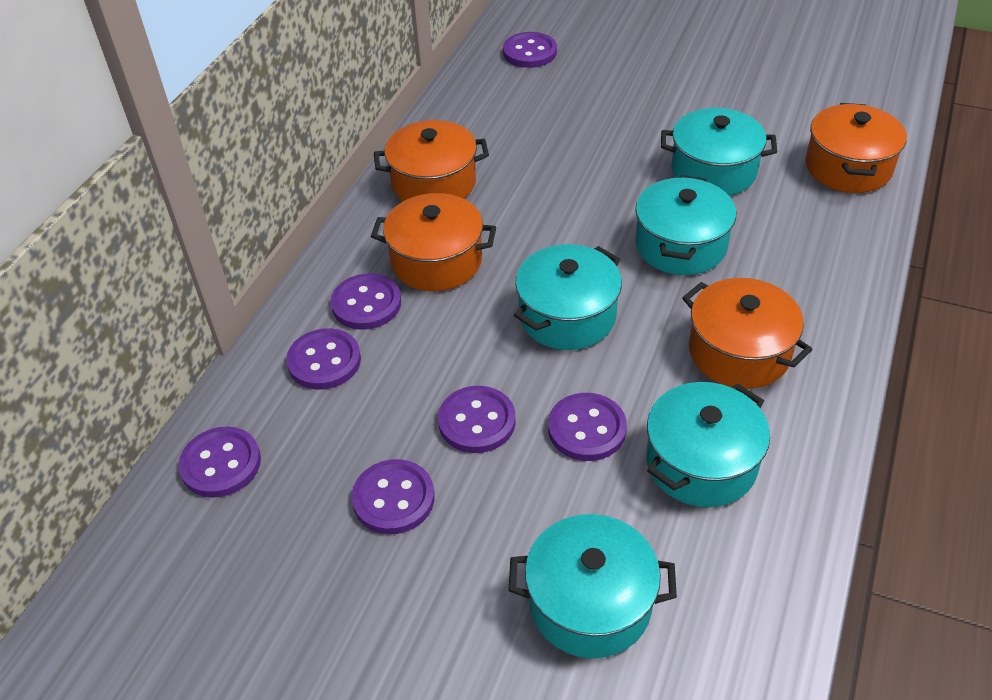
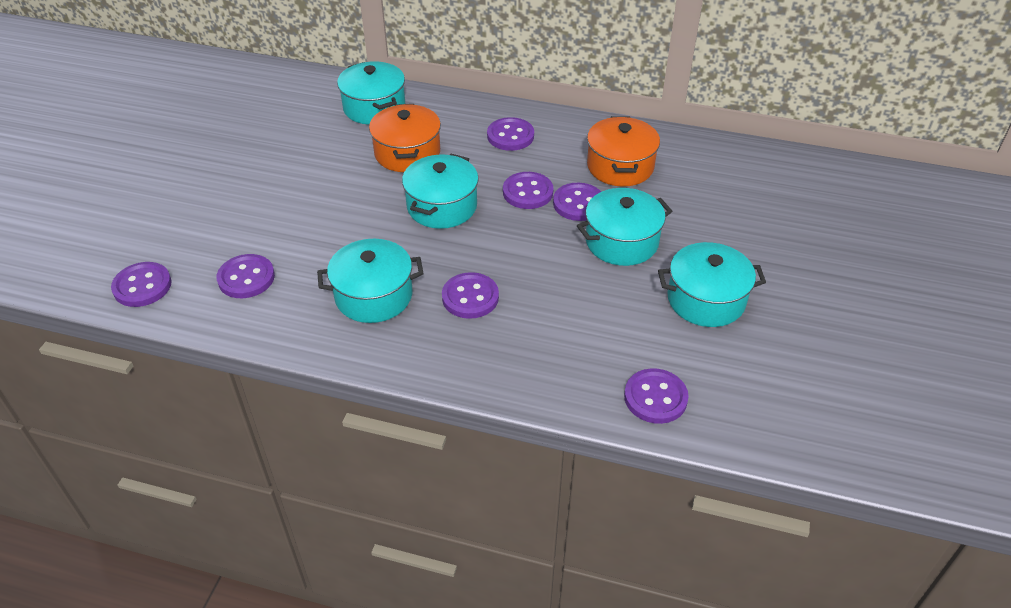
orange pot: 4 -> 2

